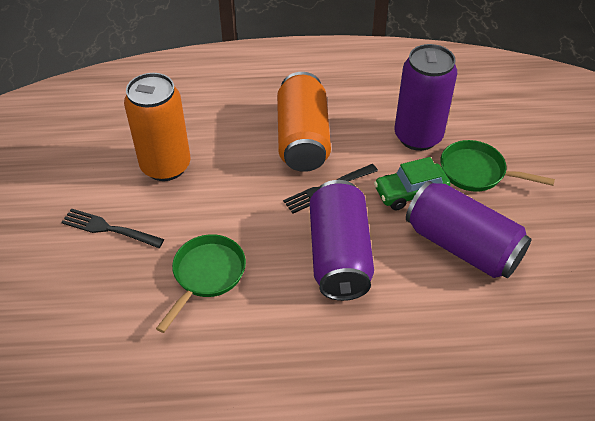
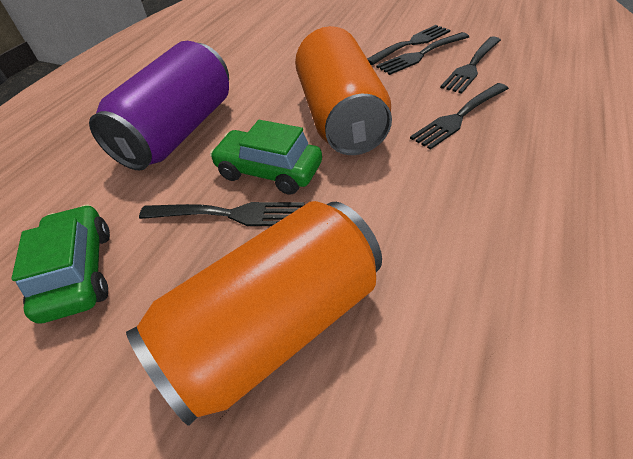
black fork: 2 -> 5
green car: 1 -> 2
green pan: 2 -> 0
purple can: 3 -> 1

